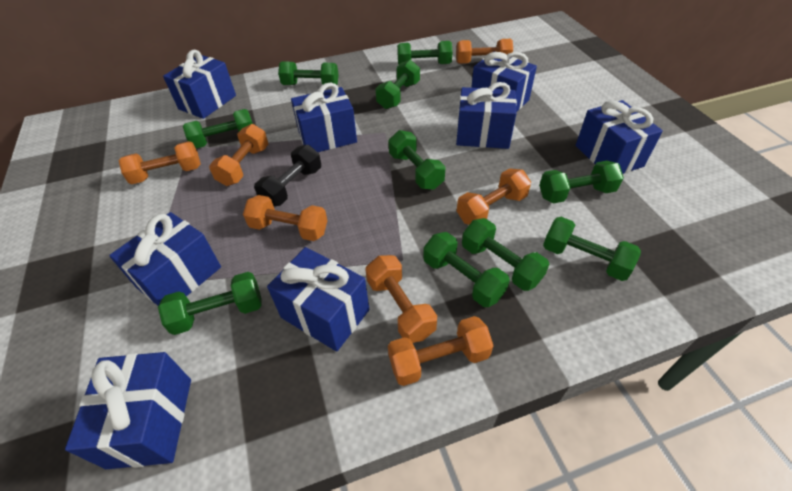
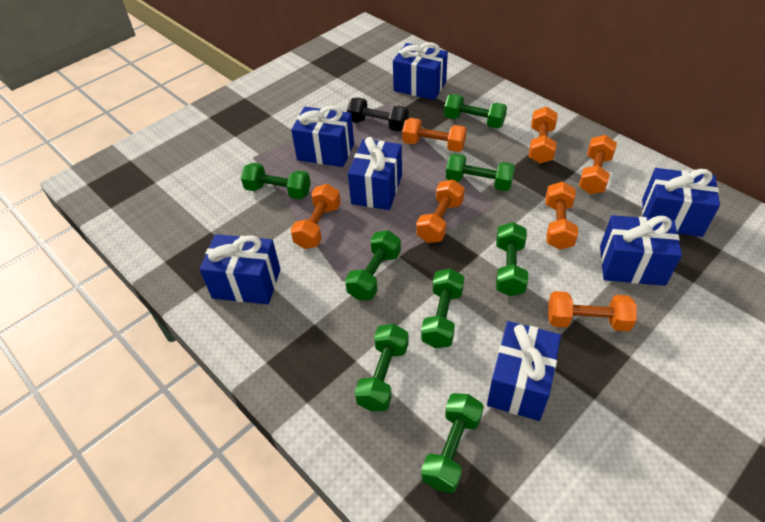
blue gift: 8 -> 7
green dumbbell: 10 -> 8

